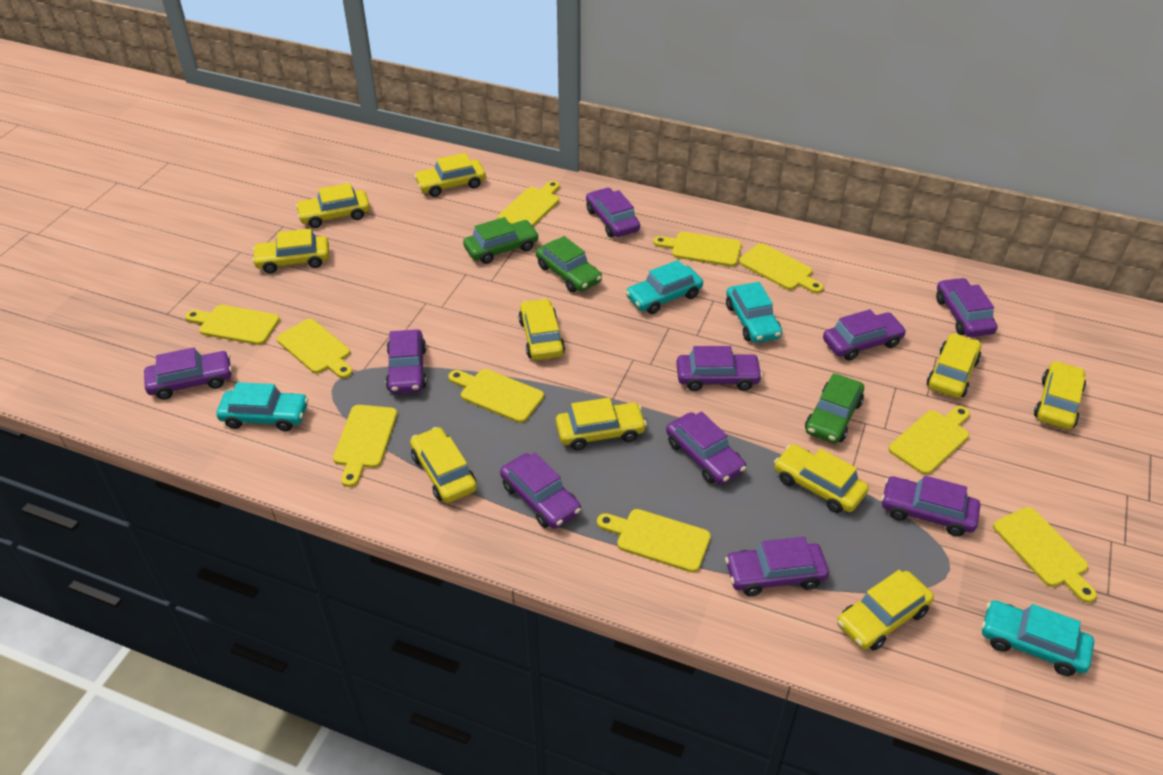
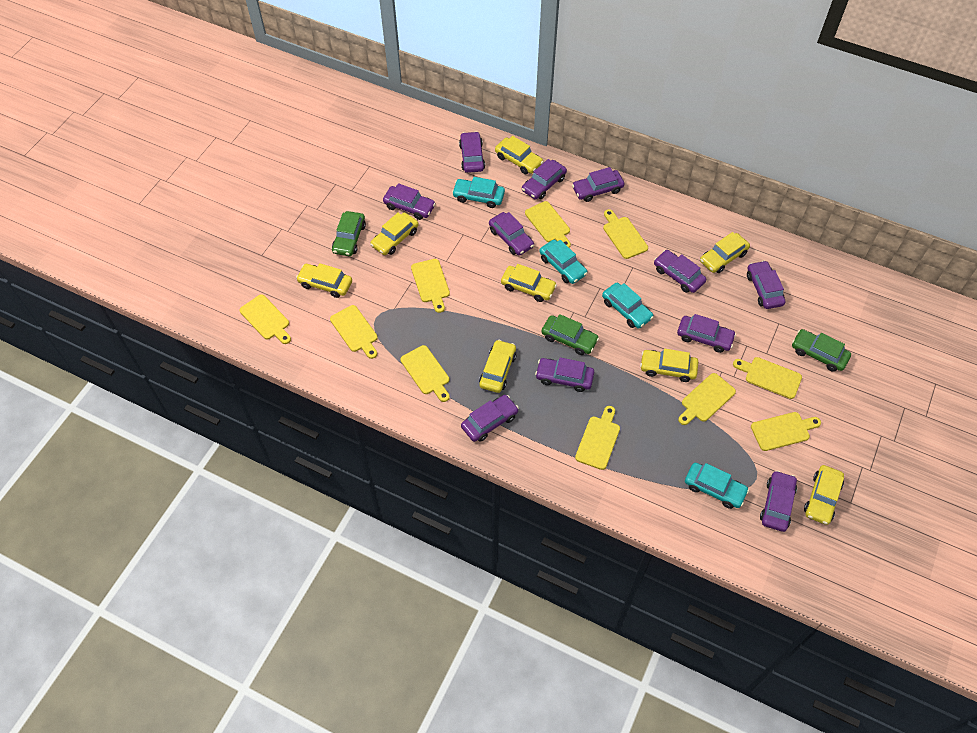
purple car: 10 -> 11
yellow car: 10 -> 8

